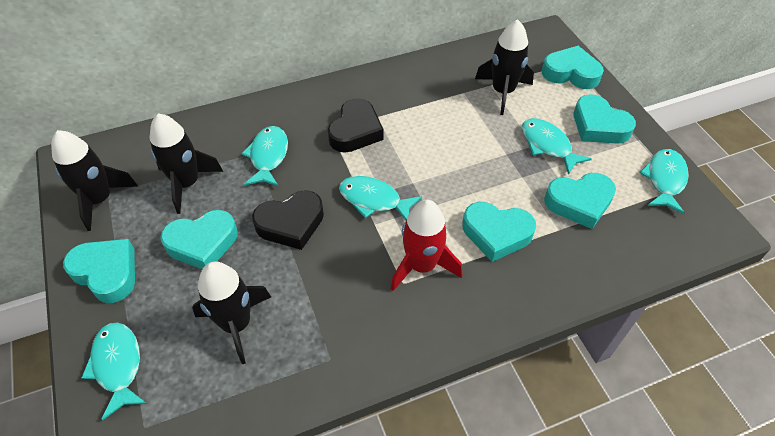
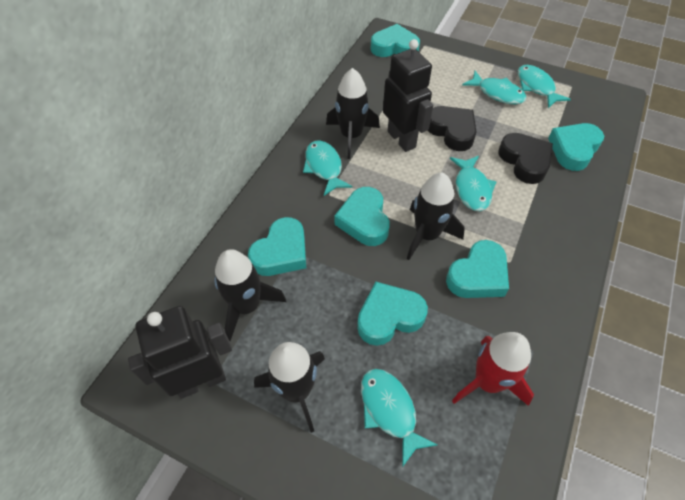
black robot: 0 -> 2

